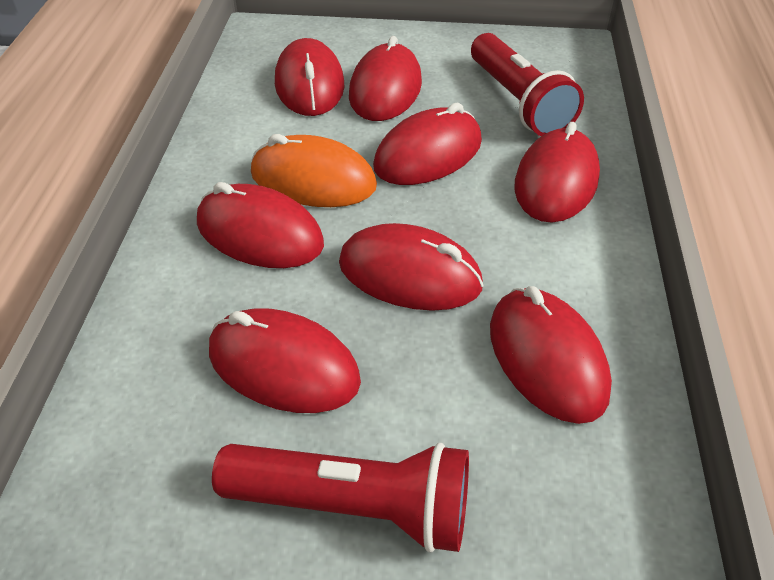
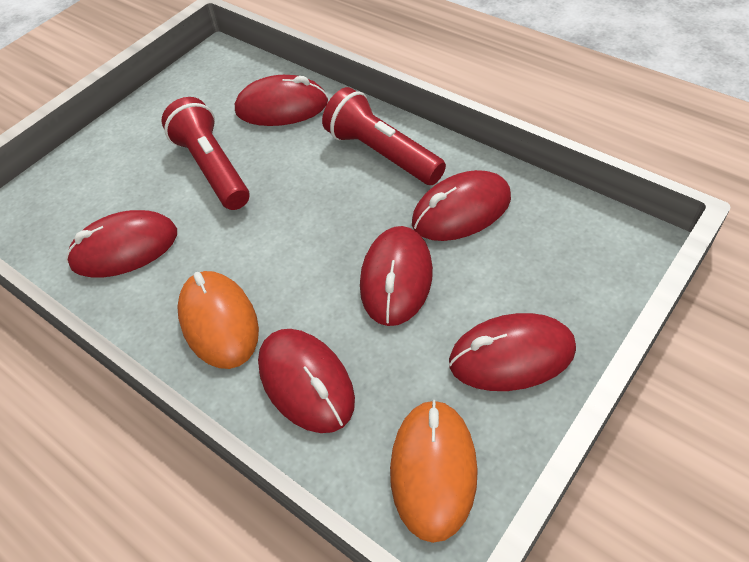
orange mouse: 1 -> 2
red mouse: 8 -> 6

